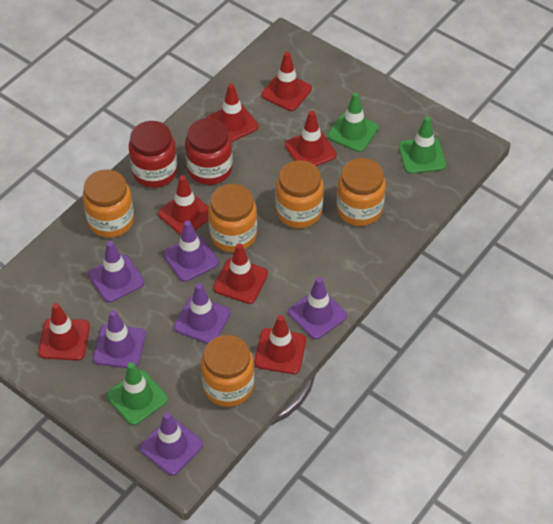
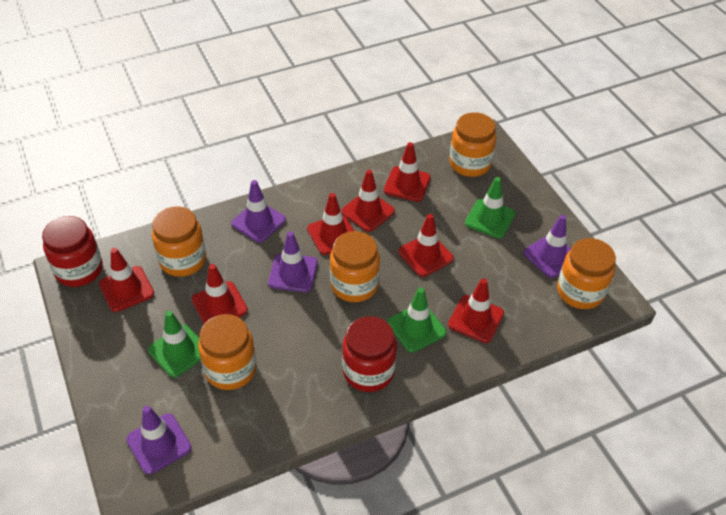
purple traffic cone: 6 -> 4

